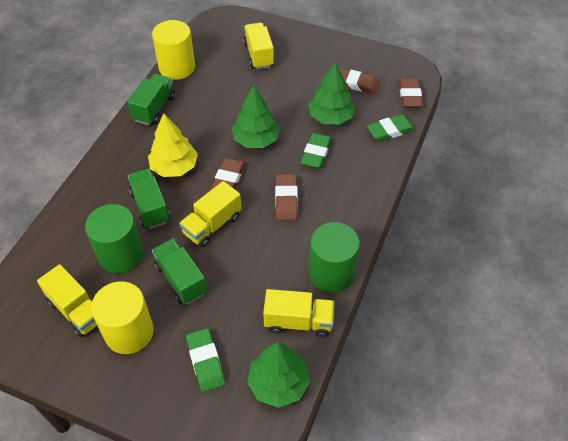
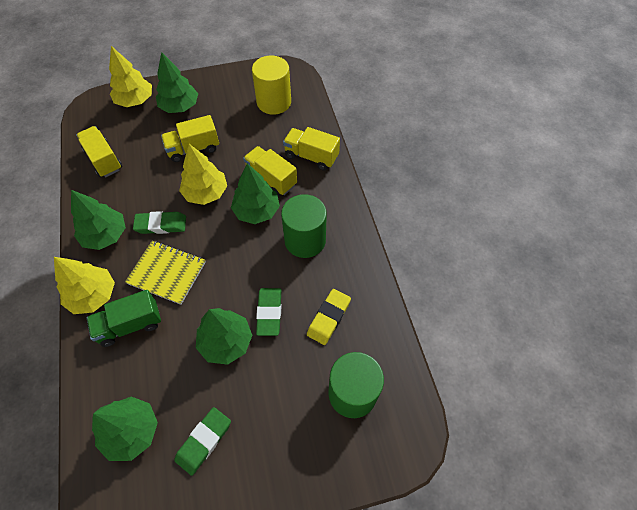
brown eraser: 4 -> 0
green tree: 3 -> 5
green truck: 3 -> 1
yellow cylinder: 2 -> 1
yellow eraser: 0 -> 1
yellow notebook: 0 -> 1
yellow tree: 1 -> 3

